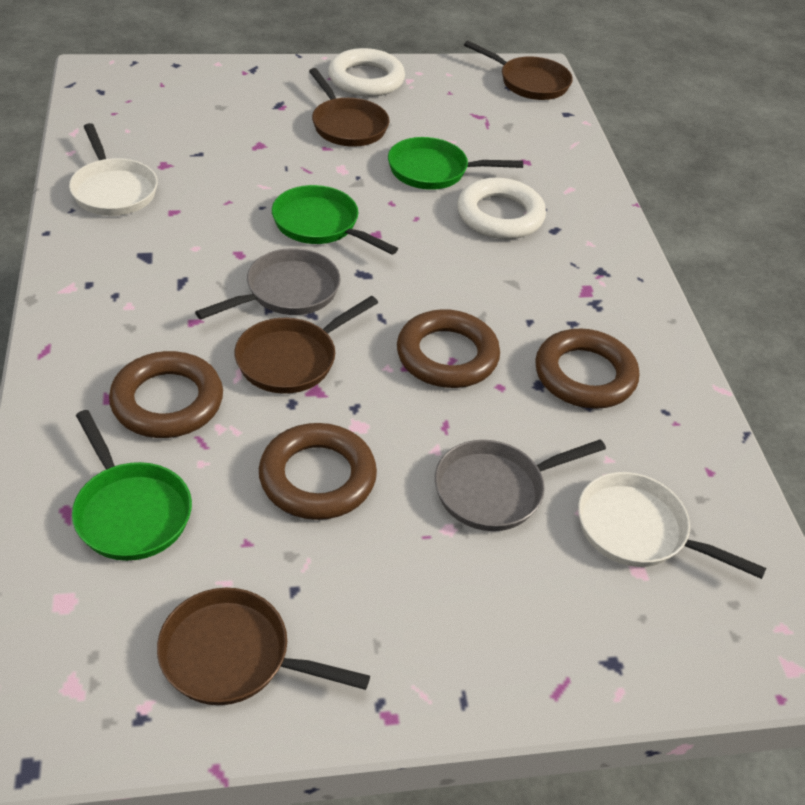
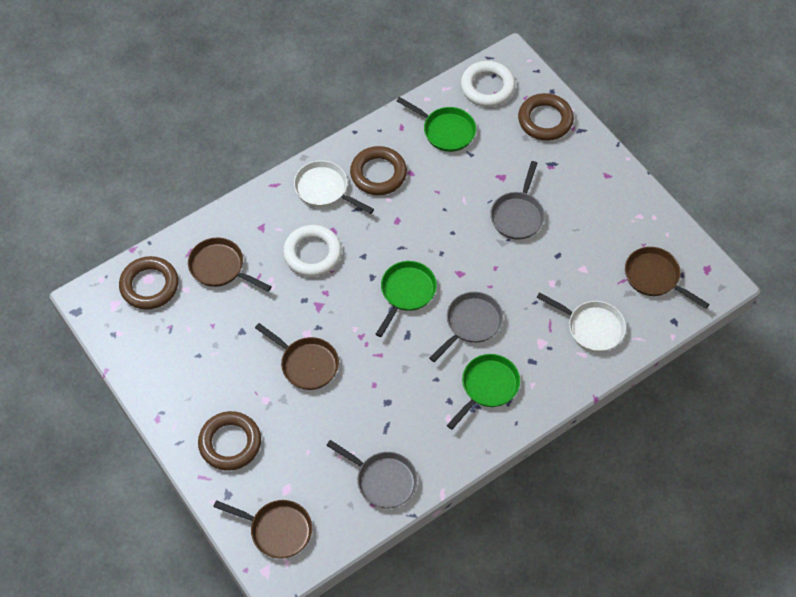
grey pan: 2 -> 3

